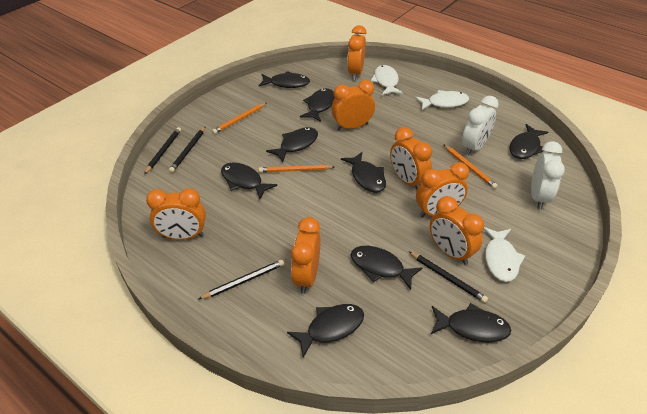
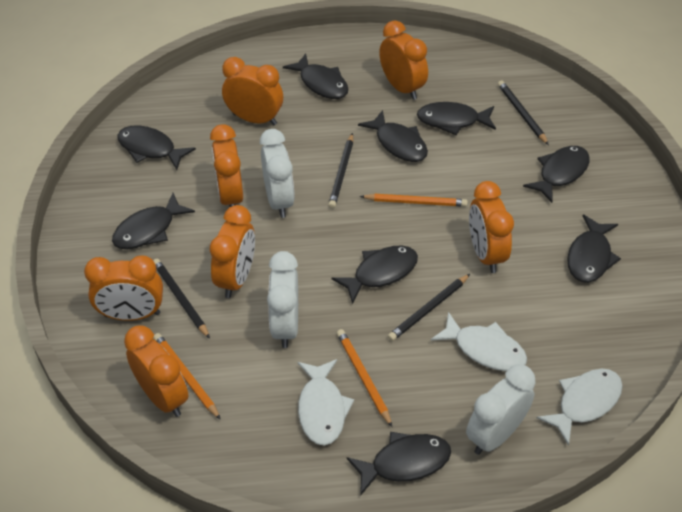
white clock: 2 -> 3

